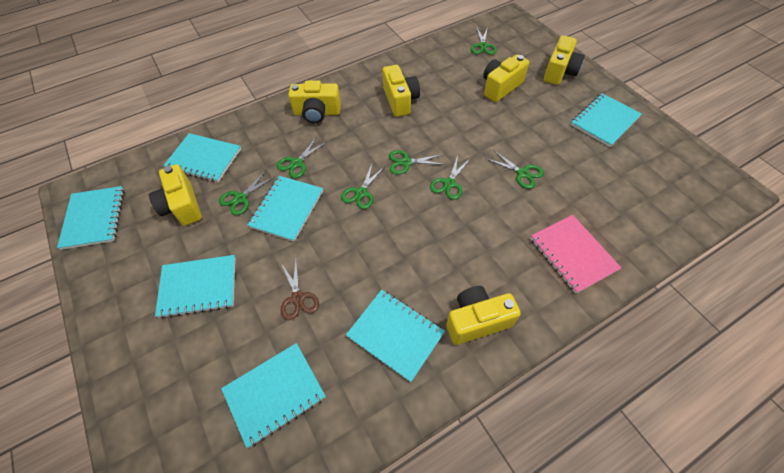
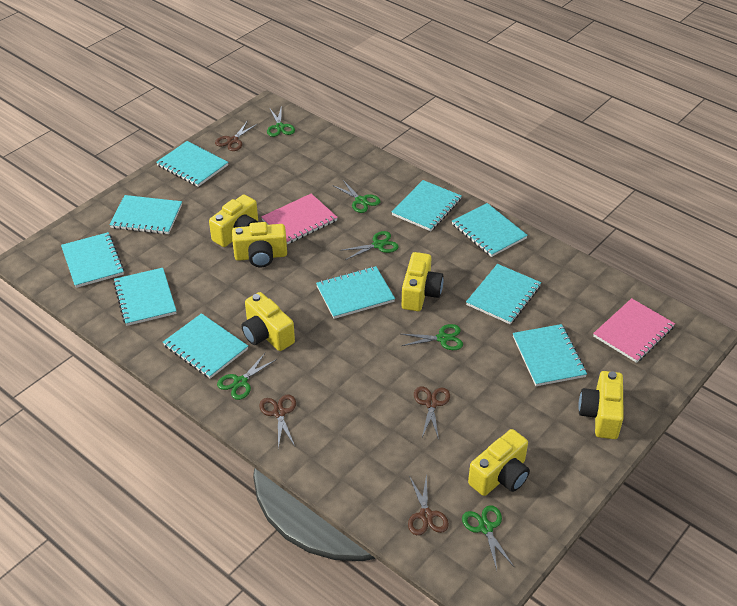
brown scissors: 1 -> 4
green scissors: 7 -> 6
pink notebook: 1 -> 2
turquoise notebook: 7 -> 10

